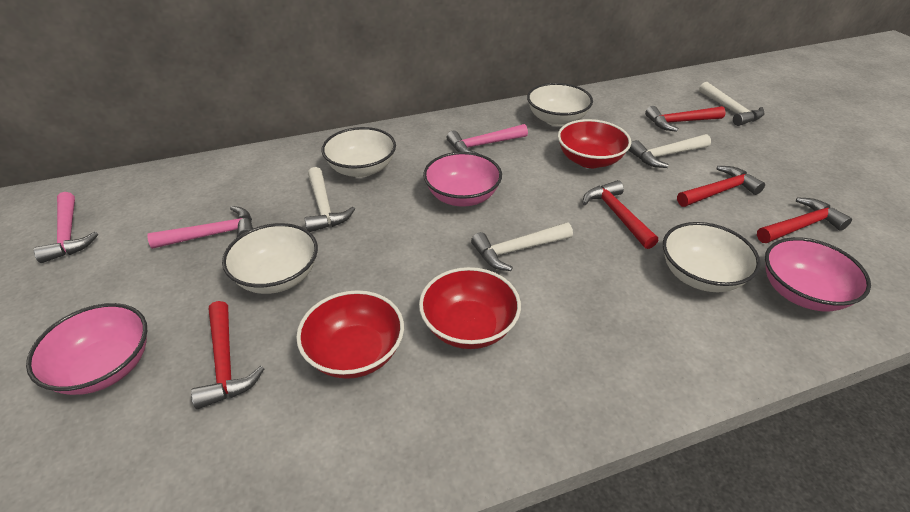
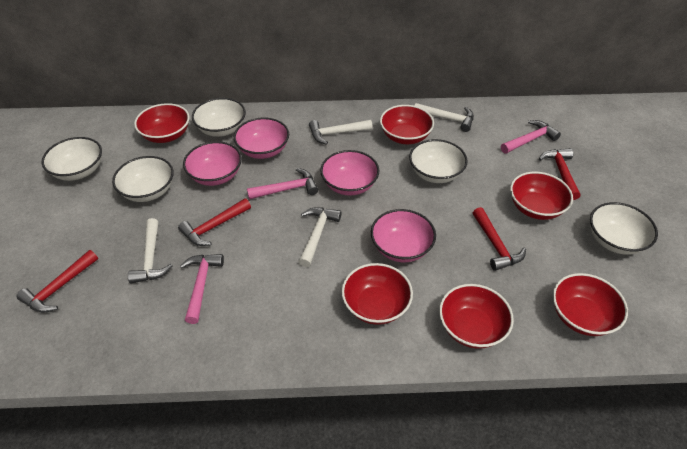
pink bowl: 3 -> 4
red bowl: 3 -> 6
red hammer: 5 -> 4
white bowl: 4 -> 5

